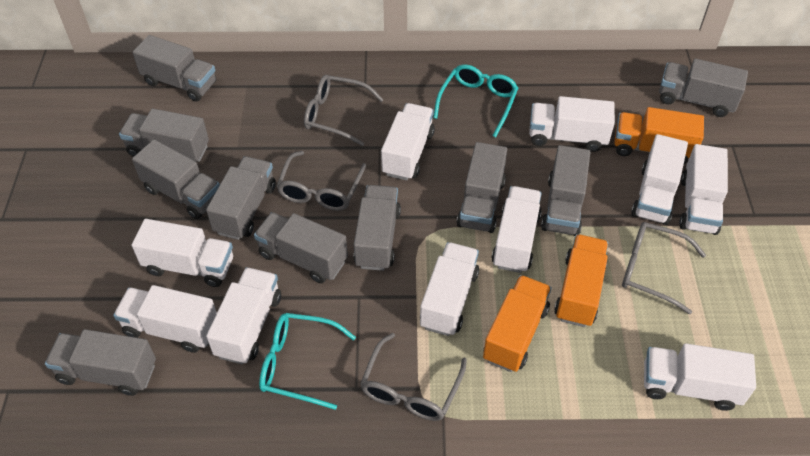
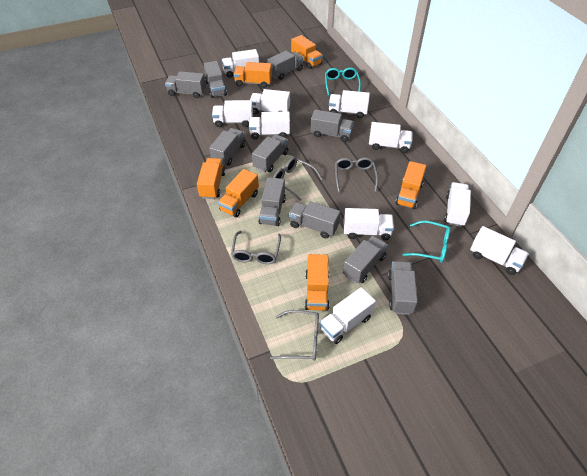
orange truck: 3 -> 6

